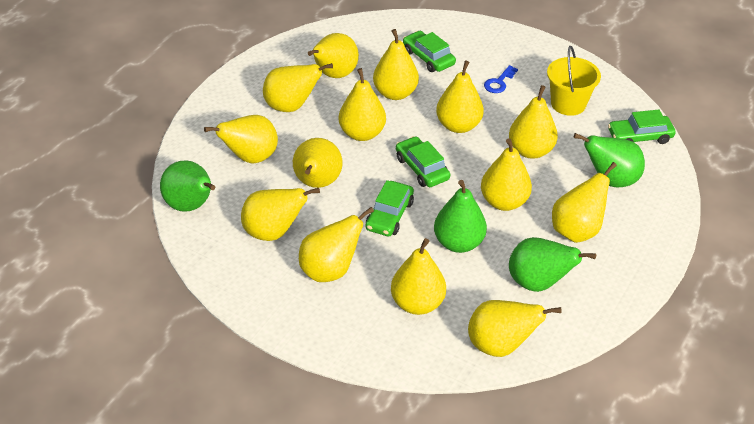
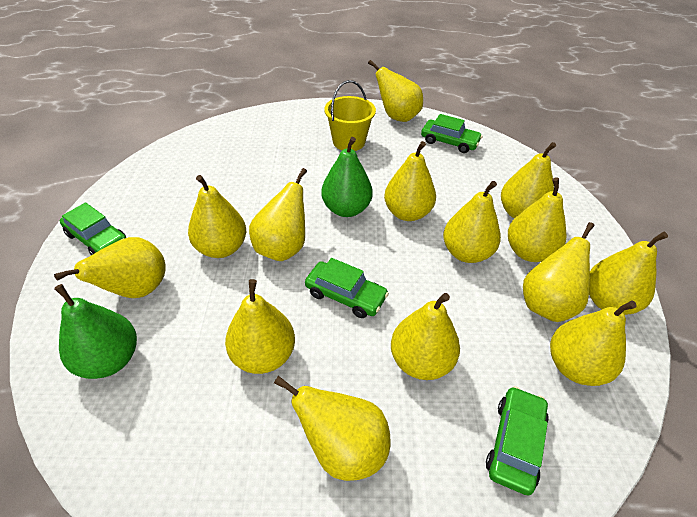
blue key: 1 -> 0
green pear: 4 -> 2

